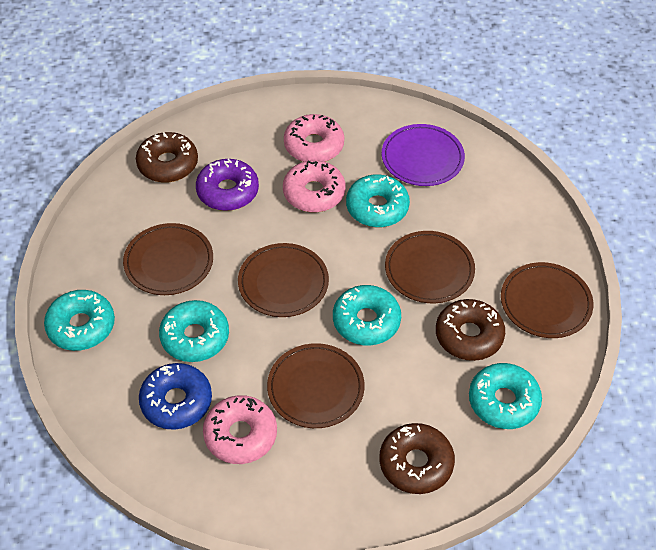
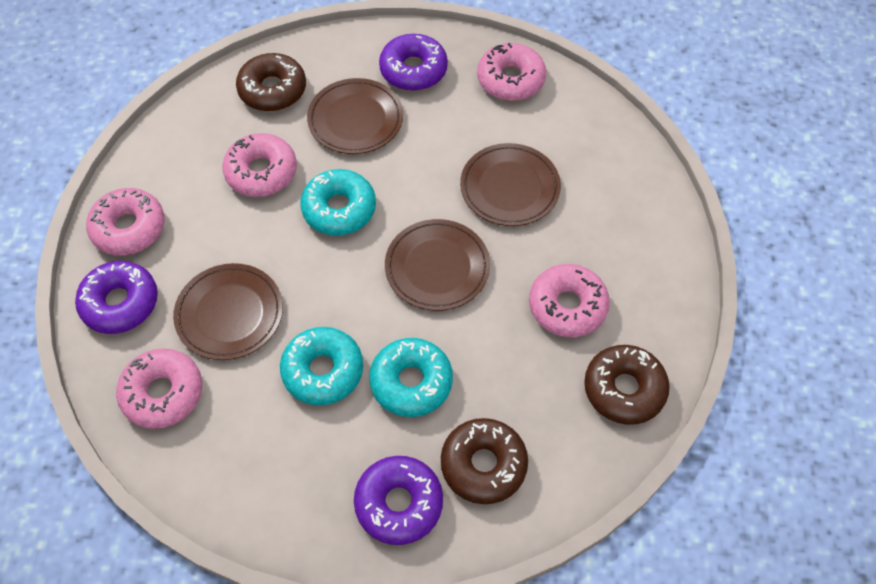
blue donut: 1 -> 0
brown plate: 5 -> 4
pink donut: 3 -> 5
purple donut: 1 -> 3
purple plate: 1 -> 0
turquoise donut: 5 -> 3

